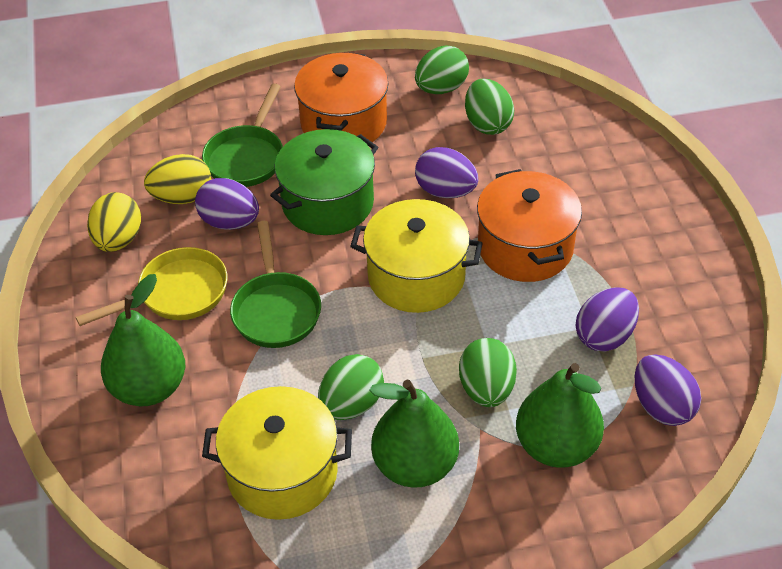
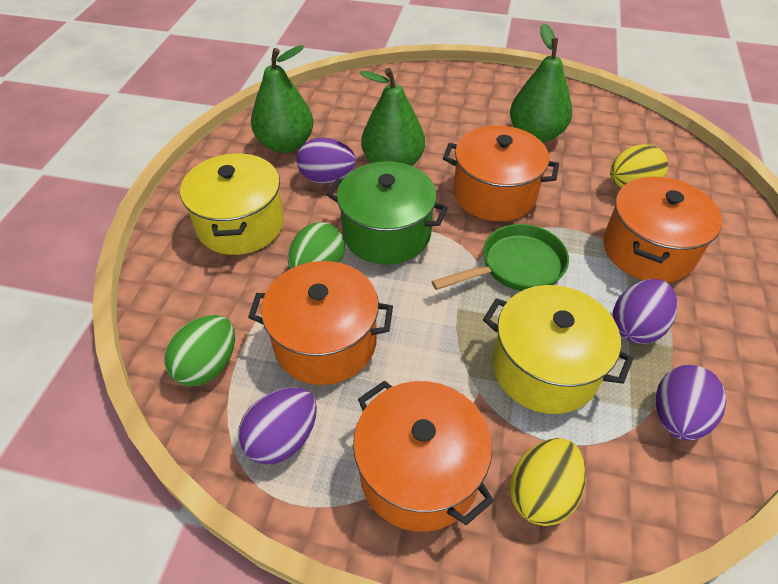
green egg: 4 -> 2
green pan: 2 -> 1
orange pot: 2 -> 4
yellow pan: 1 -> 0

